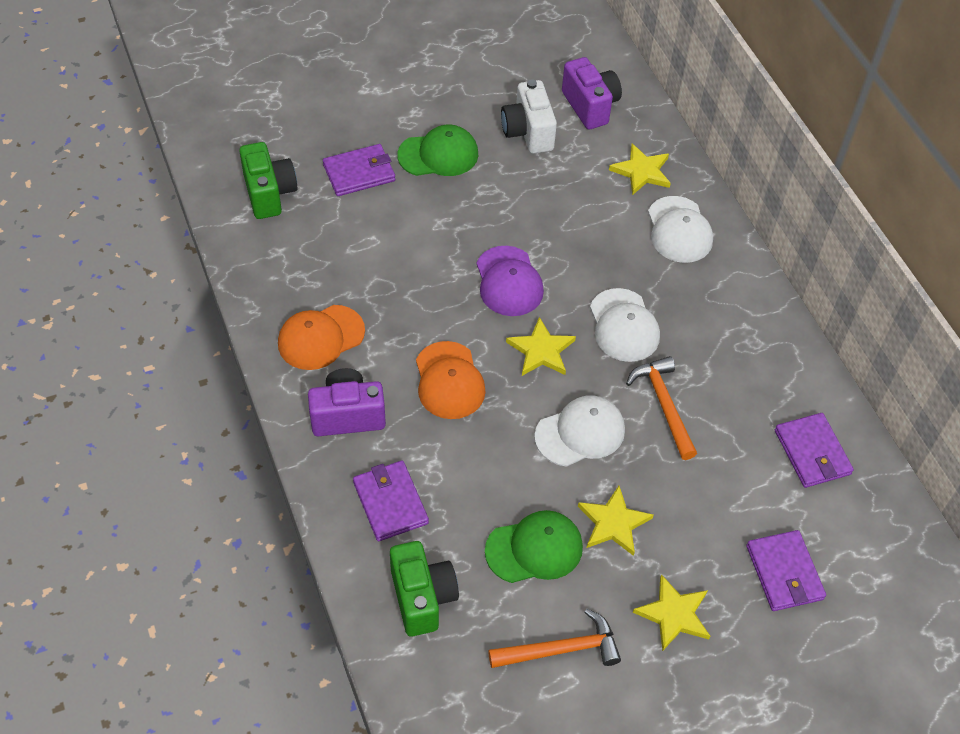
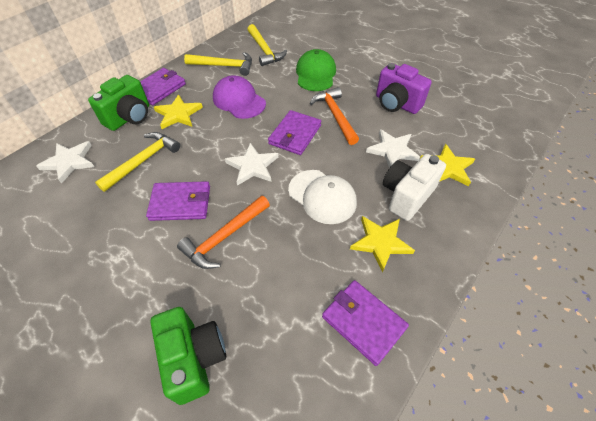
green cap: 2 -> 1
orange cap: 2 -> 0
purple camera: 2 -> 1
white cap: 3 -> 1
white star: 0 -> 3
yellow hammer: 0 -> 3
yellow star: 4 -> 3

